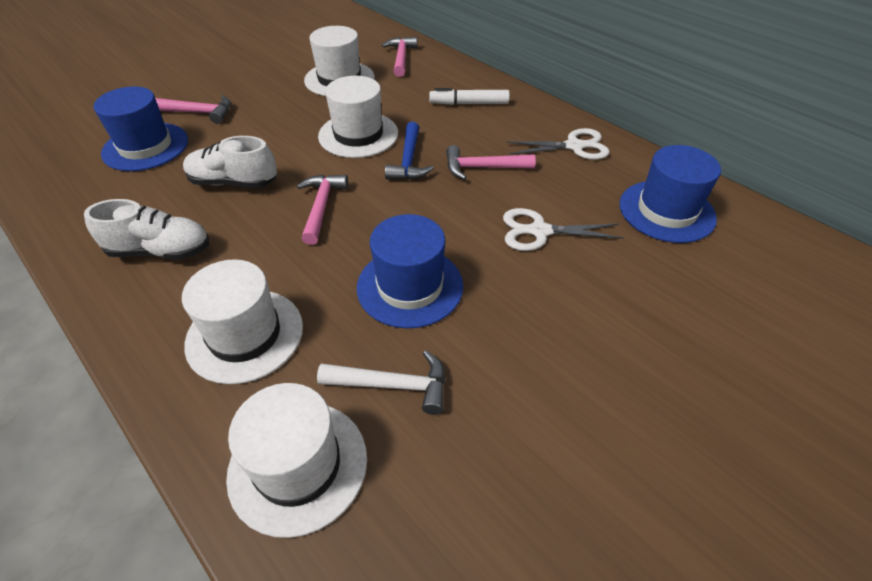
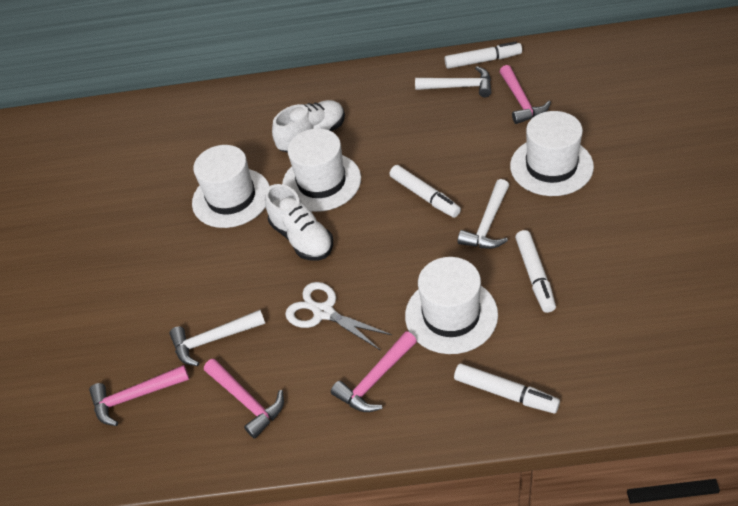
blue hammer: 1 -> 0
blue hat: 3 -> 0
white hammer: 1 -> 3
white marker: 1 -> 4
white scissors: 2 -> 1

